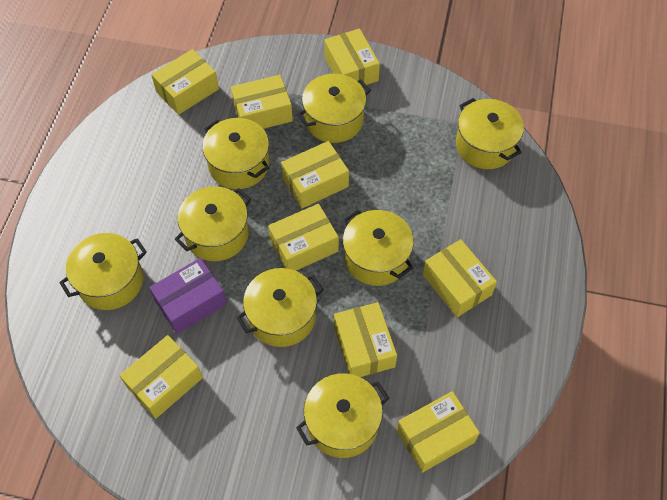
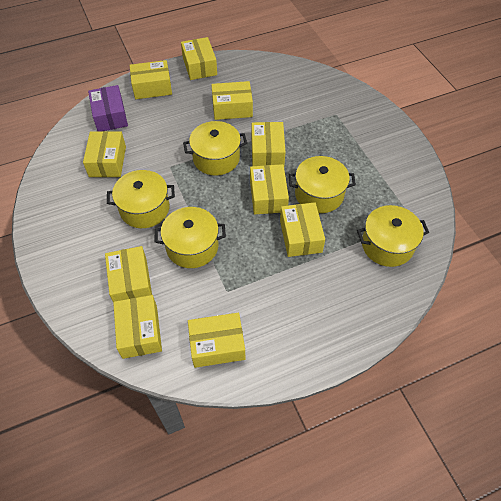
yellow box: 9 -> 10
yellow pot: 8 -> 5

